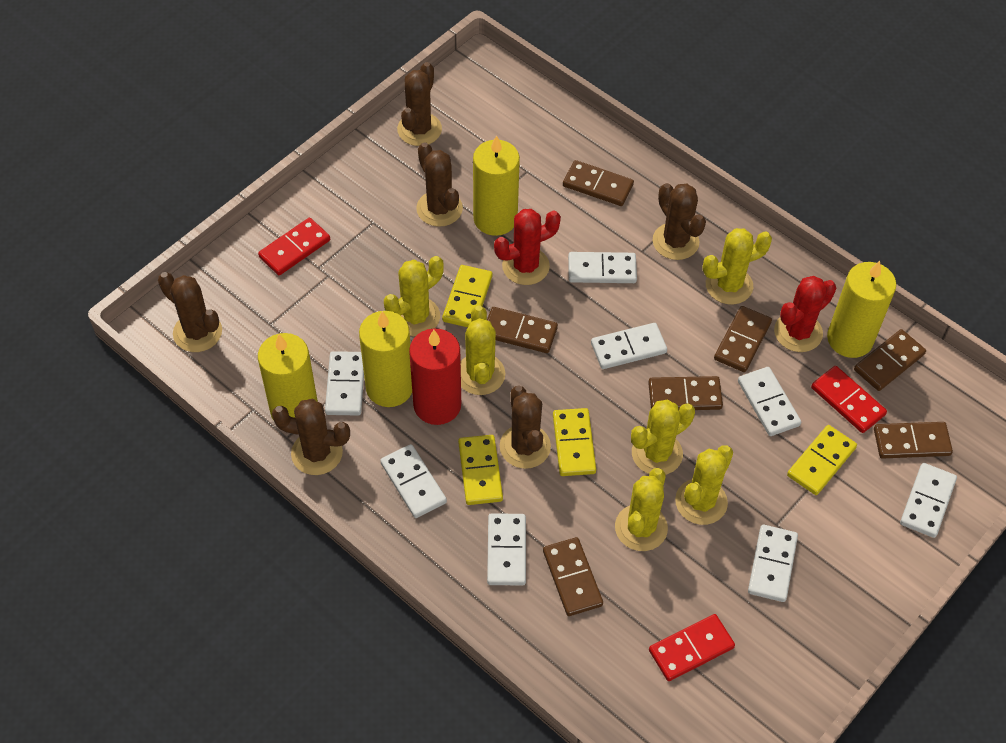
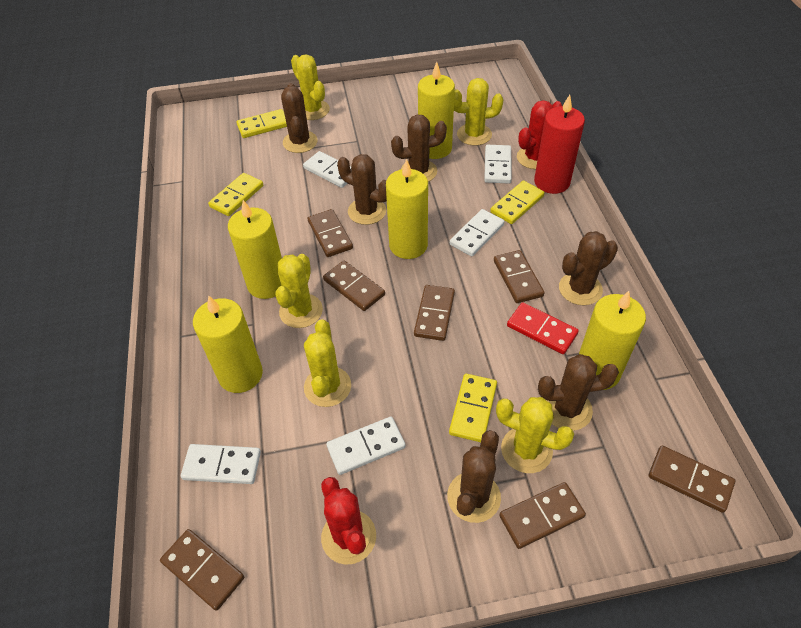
red domino: 3 -> 1
white domino: 8 -> 5
yellow cactus: 6 -> 5
yellow candle: 4 -> 5

